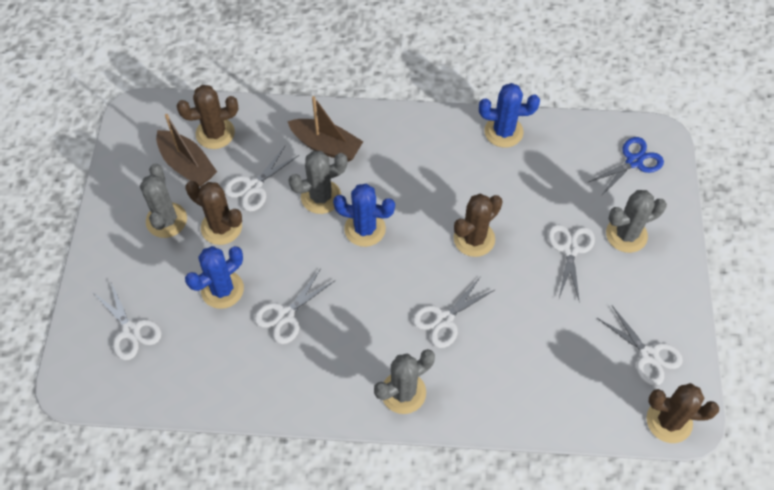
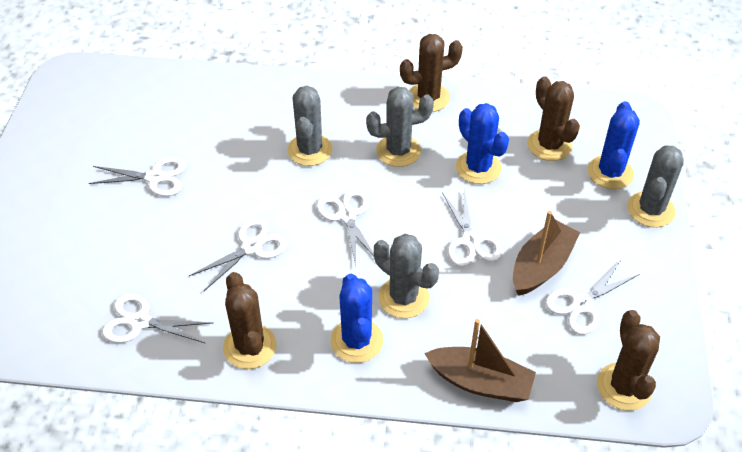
blue scissors: 1 -> 0

